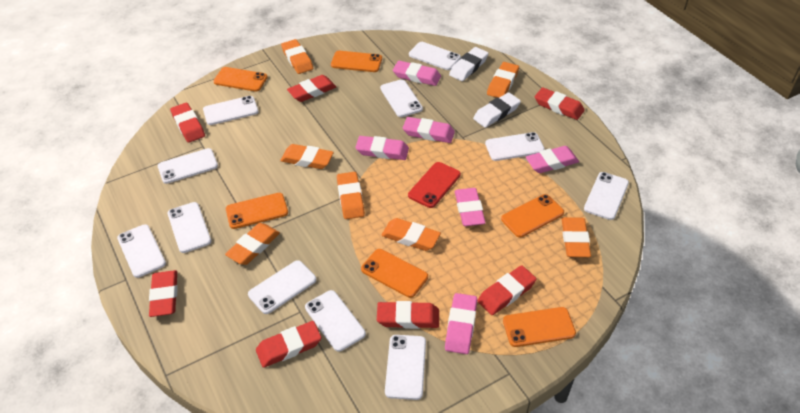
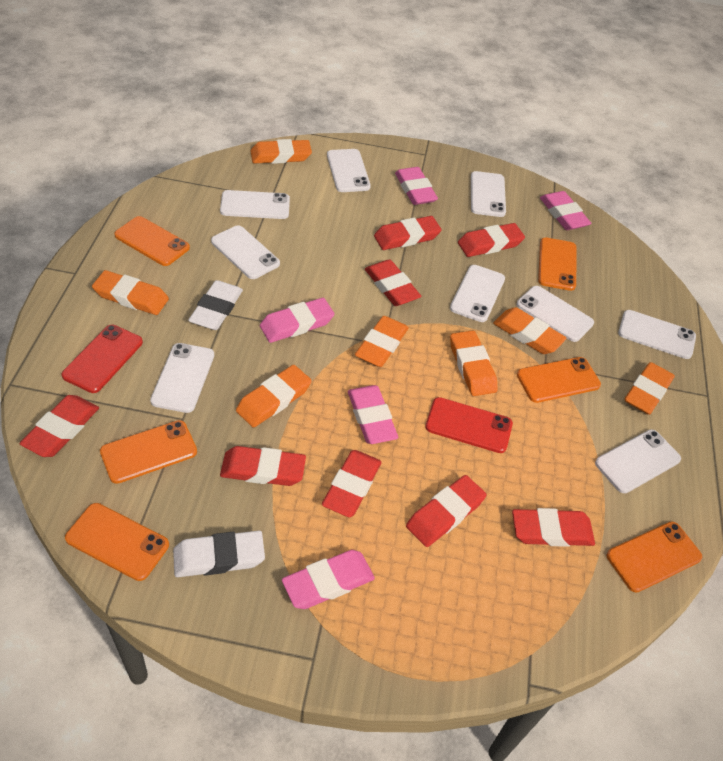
pink eraser: 6 -> 5
red eraser: 7 -> 8
red phone: 1 -> 2
white phone: 11 -> 9

